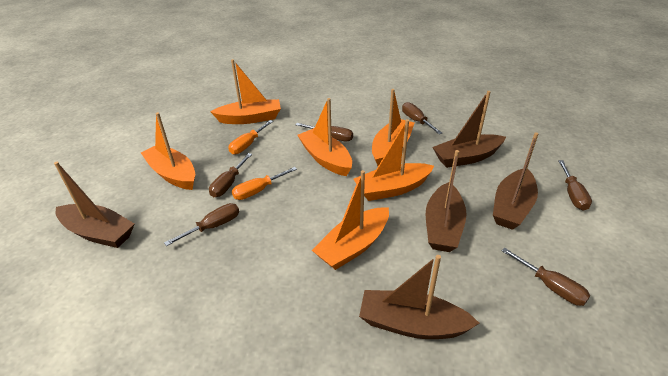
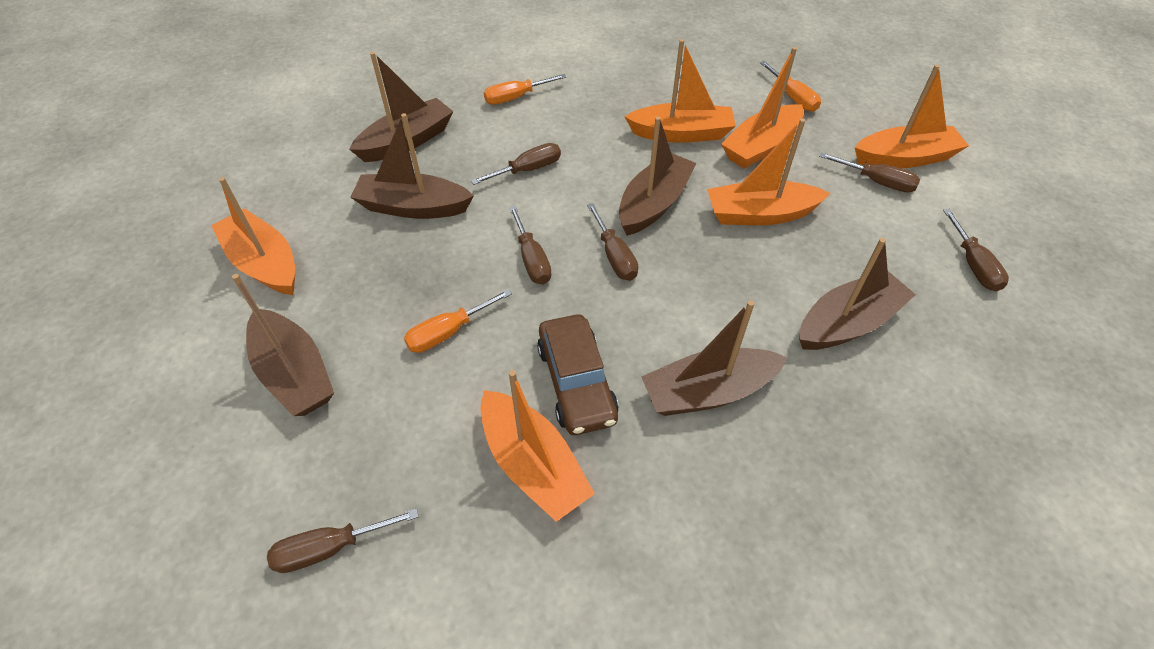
brown boat: 5 -> 6
brown car: 0 -> 1
orange screwdriver: 2 -> 3

